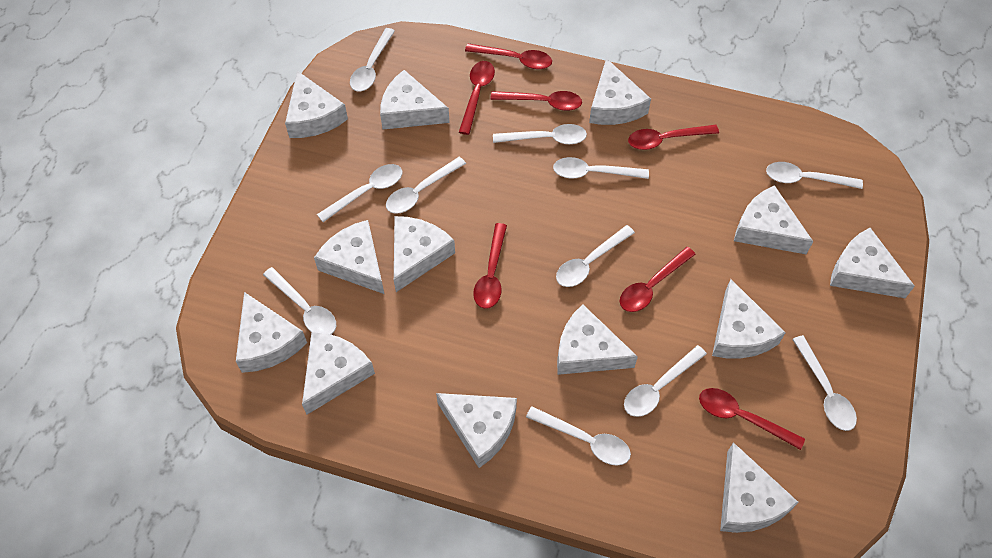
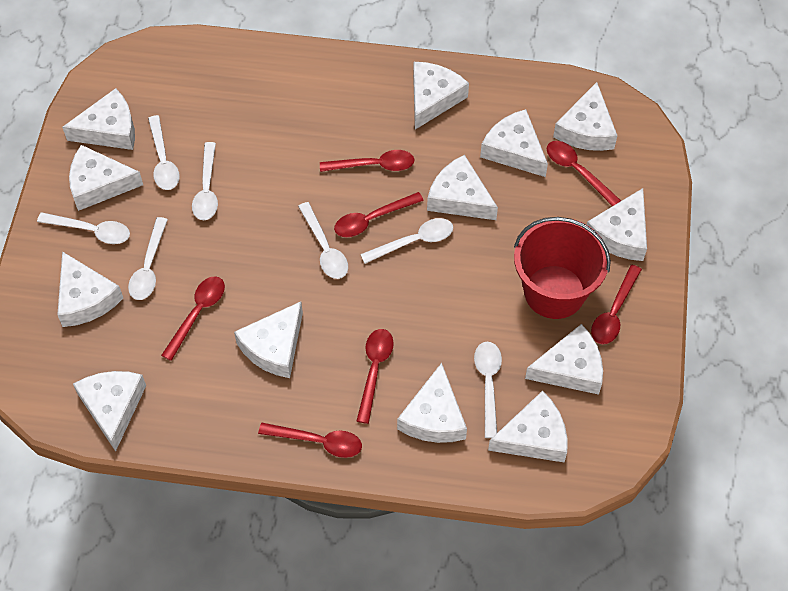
red bucket: 0 -> 1
white spoon: 11 -> 7

